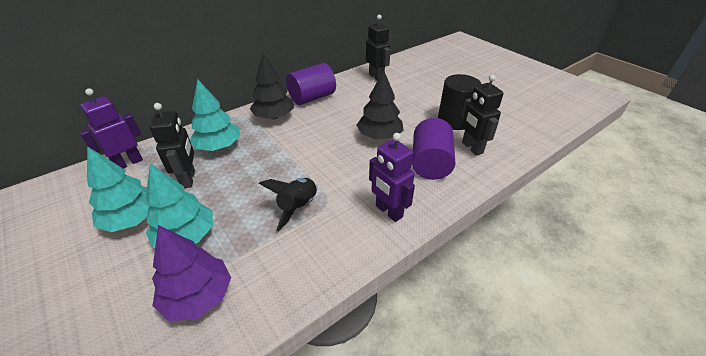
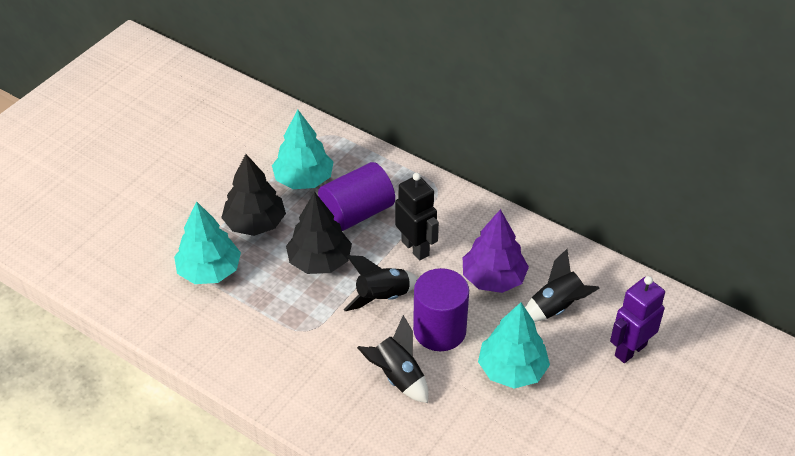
black cylinder: 1 -> 0
black robot: 3 -> 1
black rocket: 1 -> 3
purple robot: 2 -> 1

